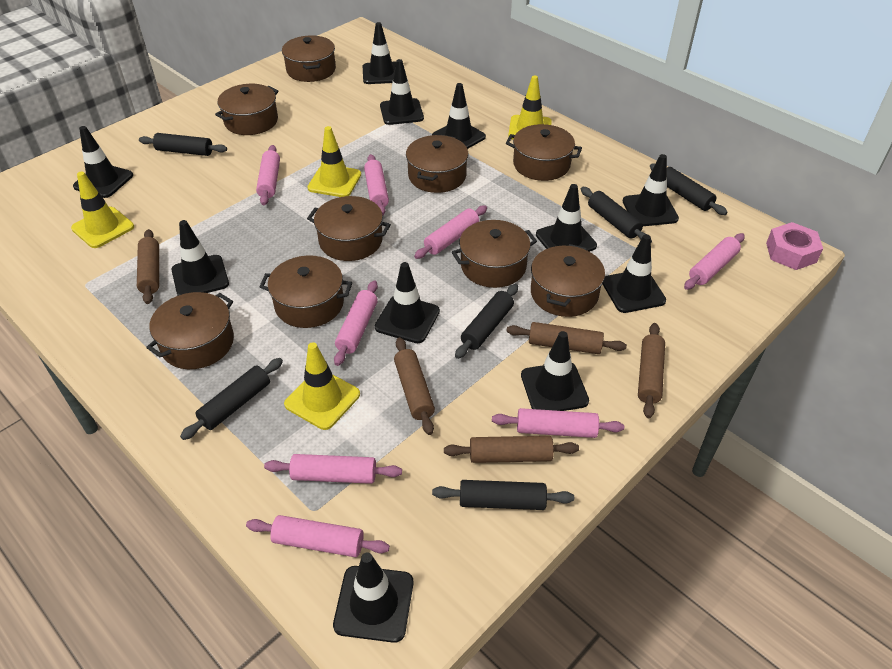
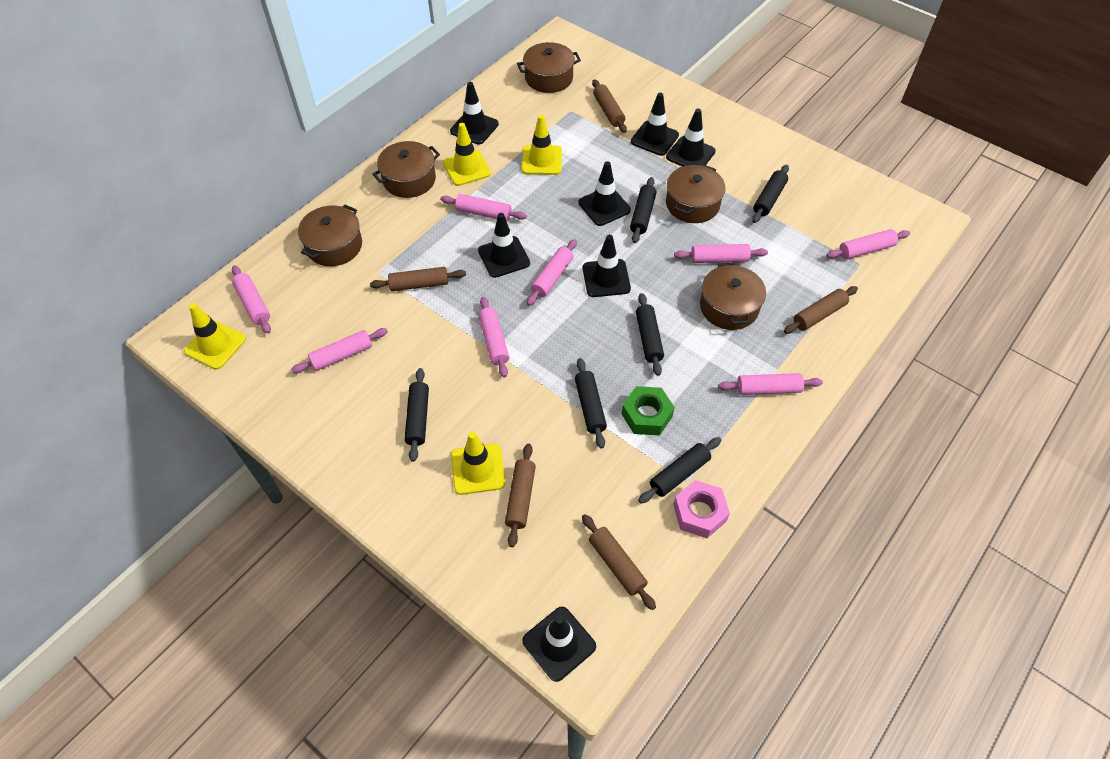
black traffic cone: 11 -> 7
brown pot: 9 -> 5
green nut: 0 -> 1

